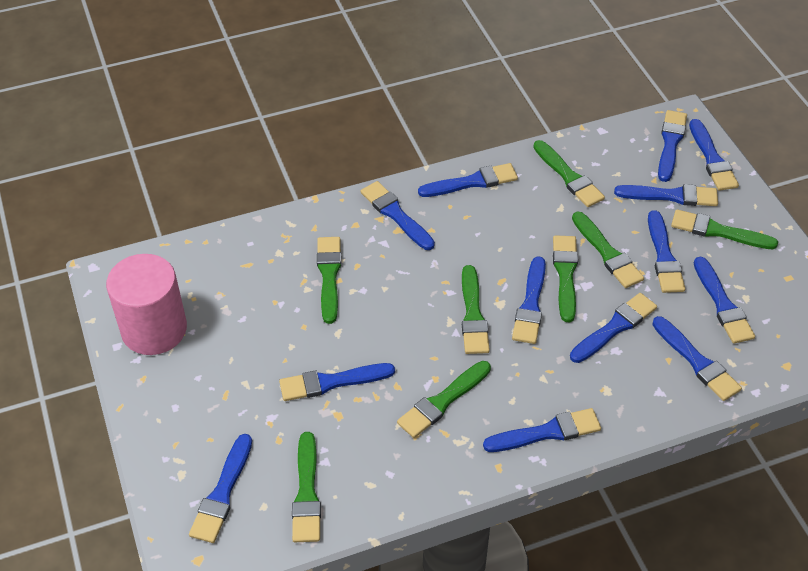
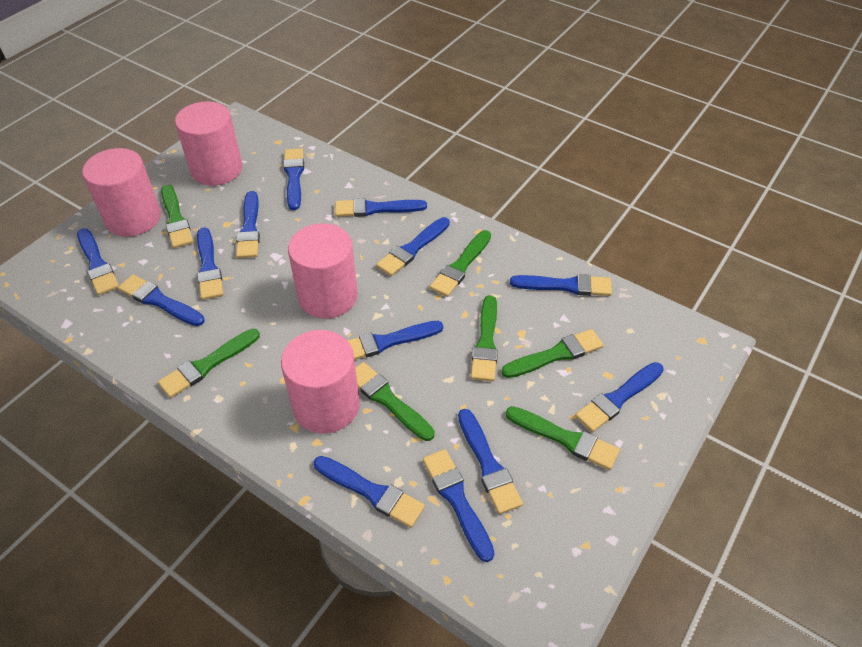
green brush: 8 -> 7
pink cylinder: 1 -> 4

